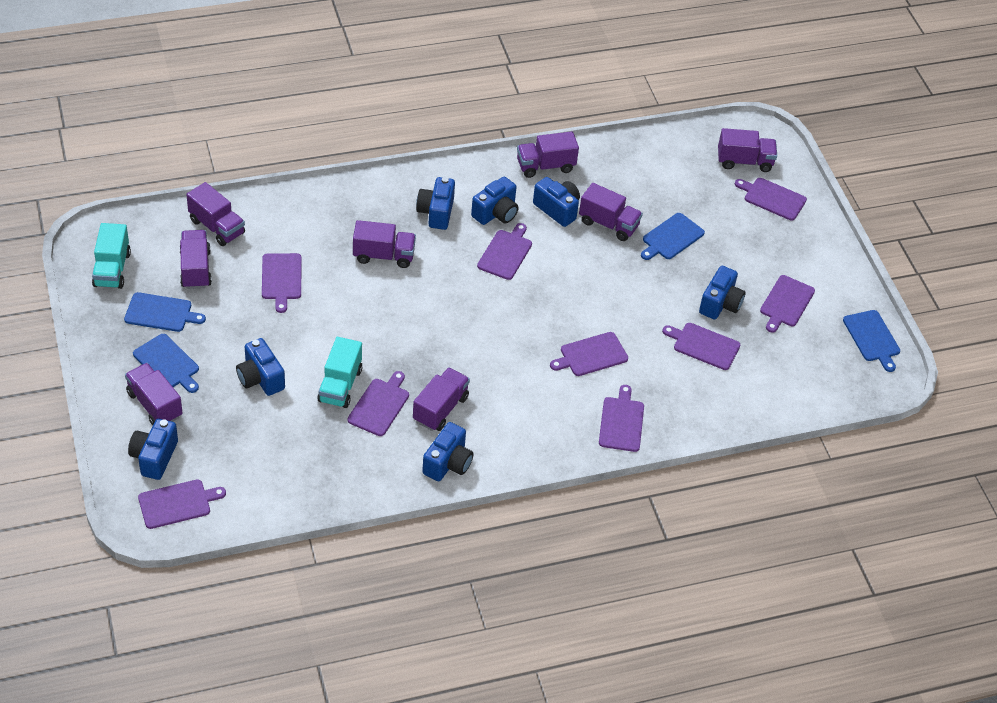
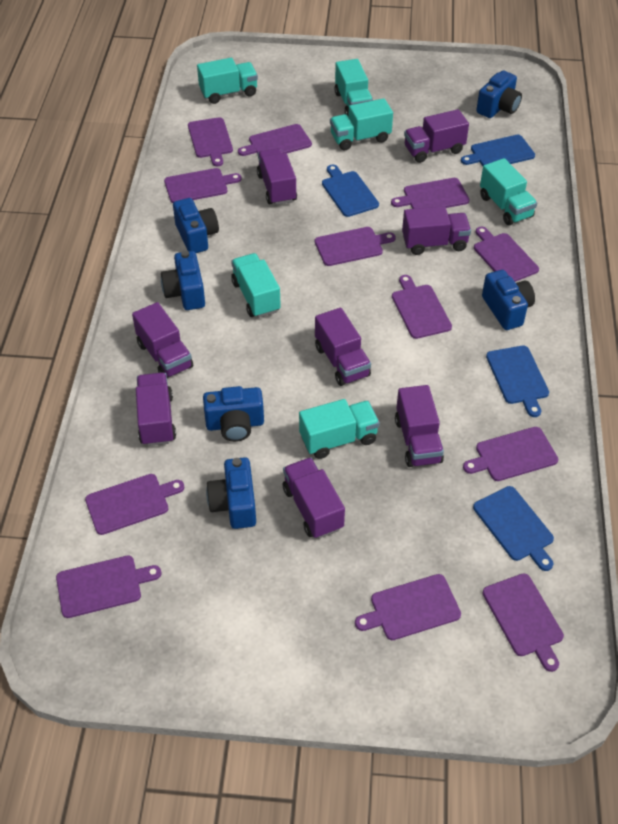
blue camera: 7 -> 6
purple cutting board: 9 -> 12
turquoise truck: 2 -> 6

